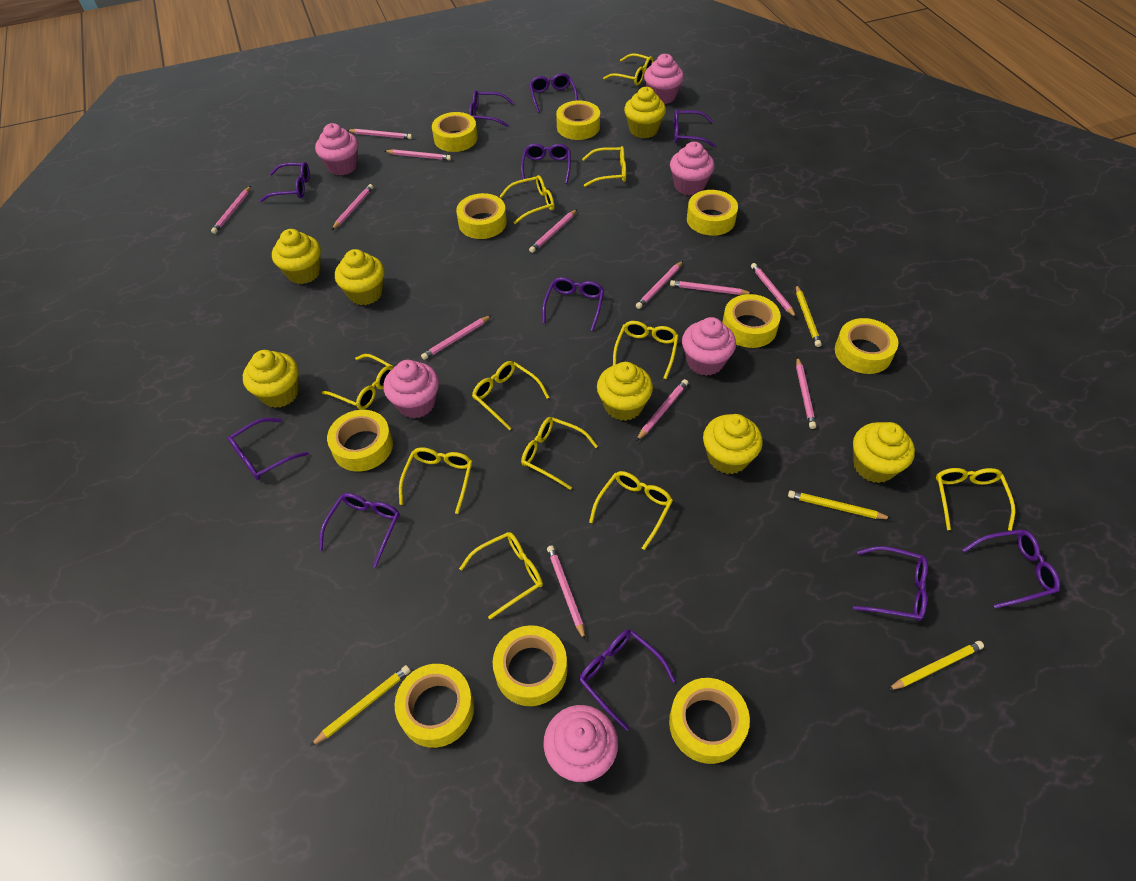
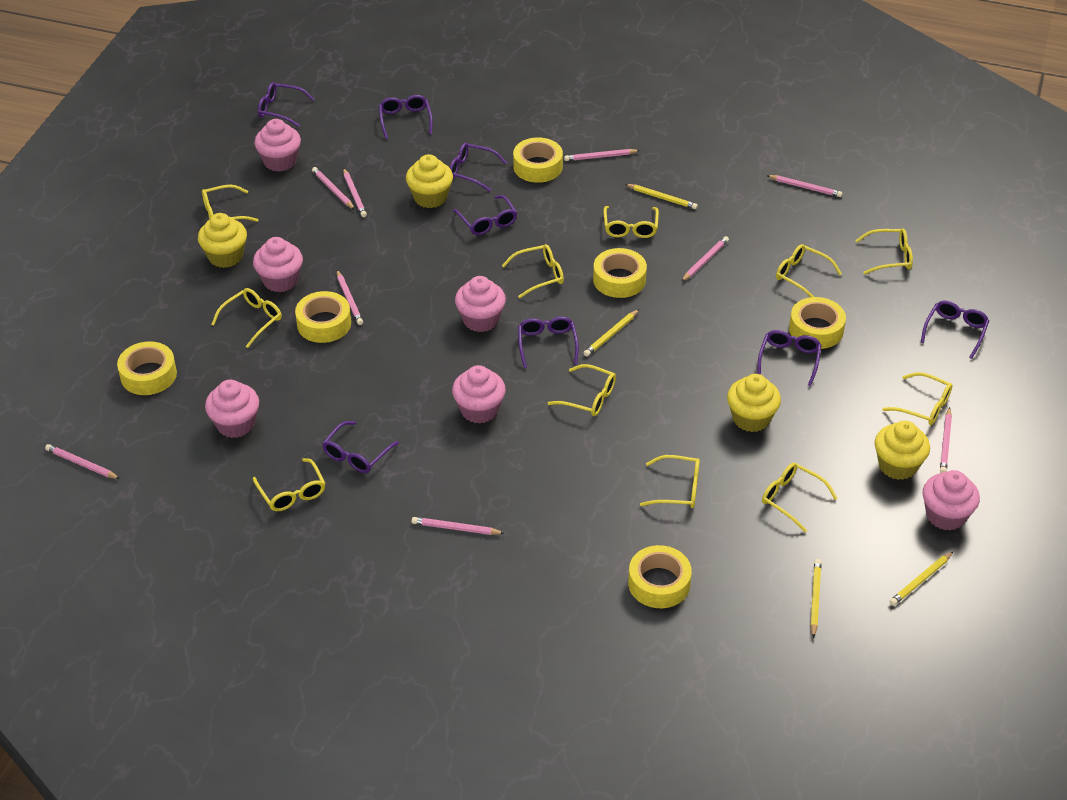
pink pencil: 12 -> 9
purple glasses: 11 -> 8
yellow cupcake: 7 -> 4
yellow tape: 10 -> 6

